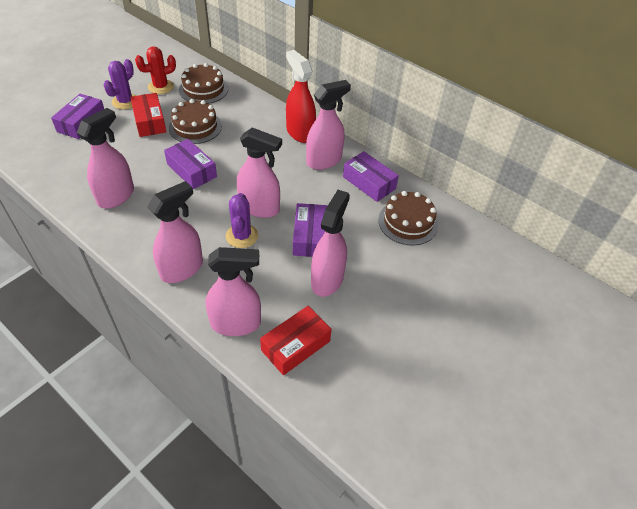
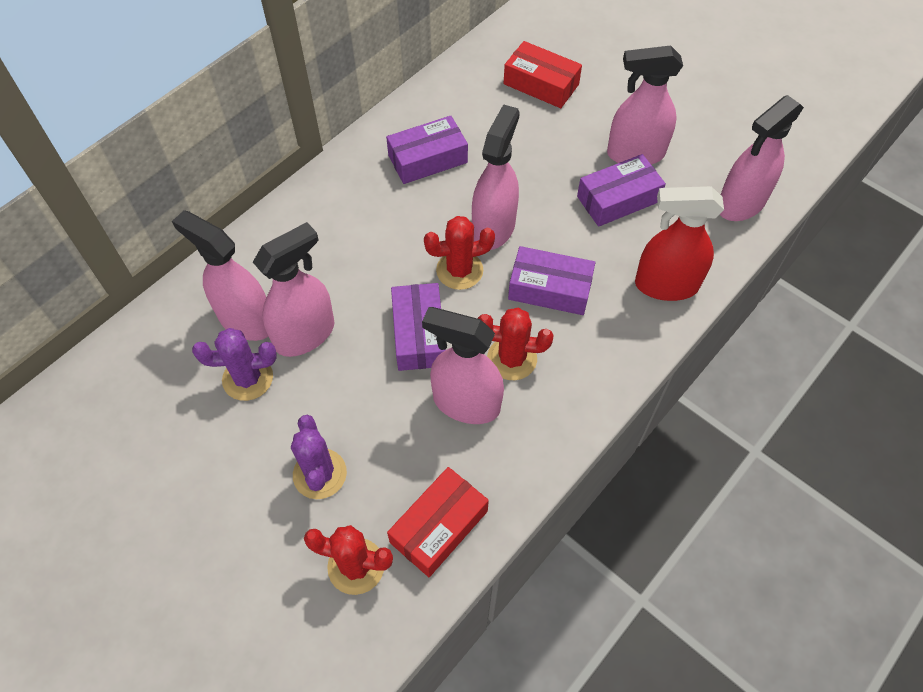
brown cake: 3 -> 0
red cactus: 1 -> 3

